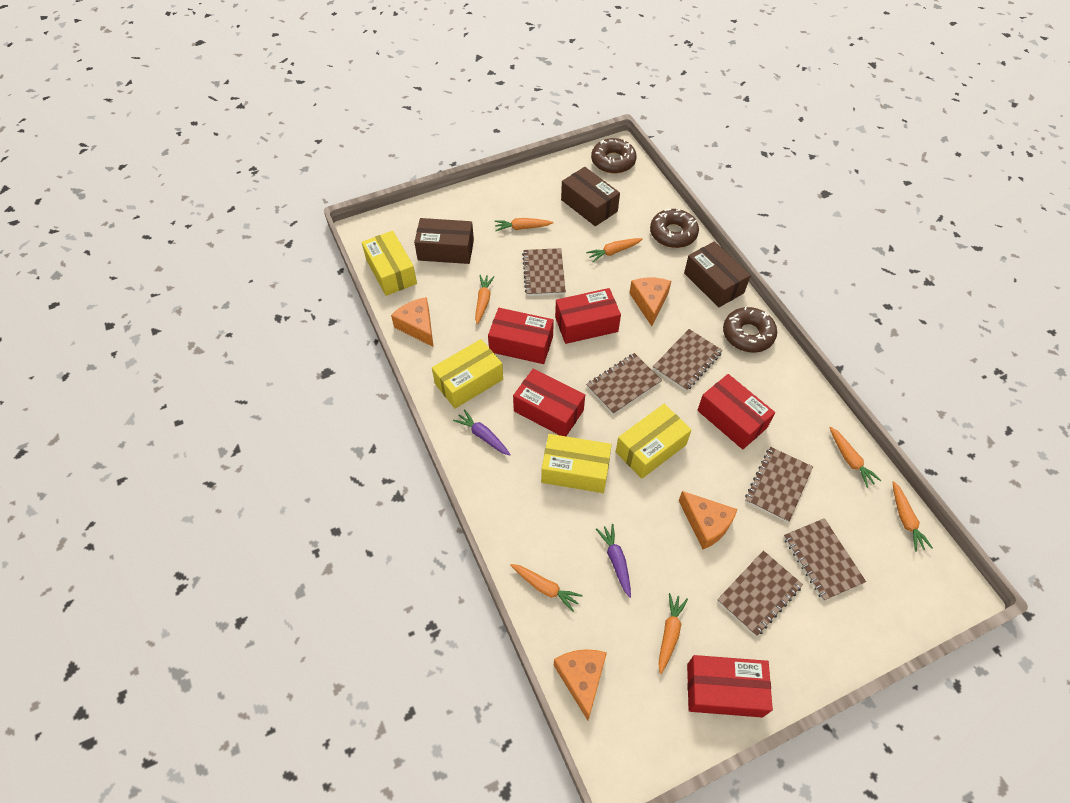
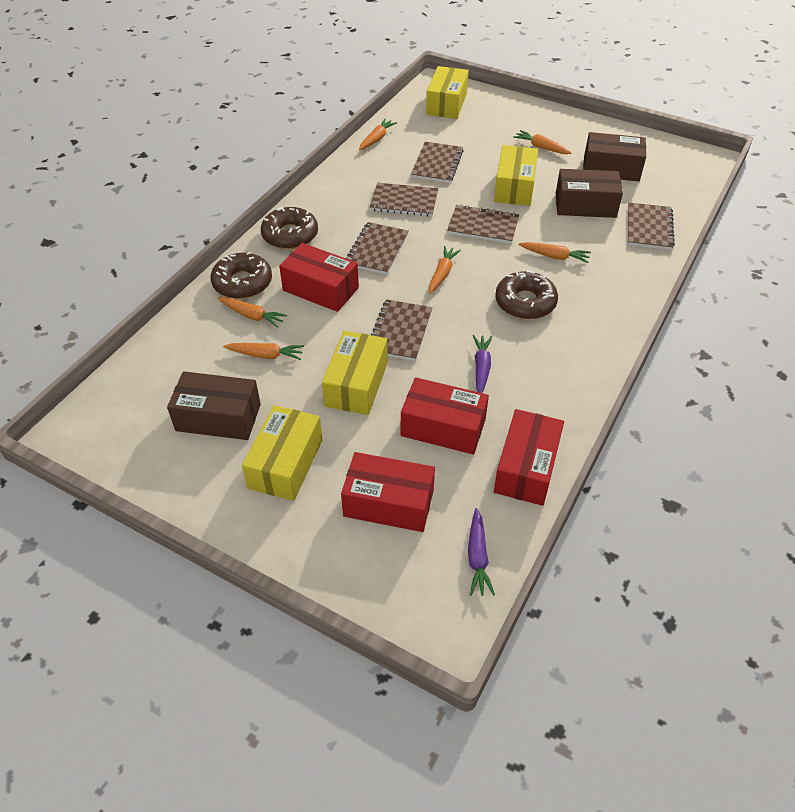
orange carrot: 7 -> 6
orange cheese: 4 -> 0
red box: 5 -> 4

